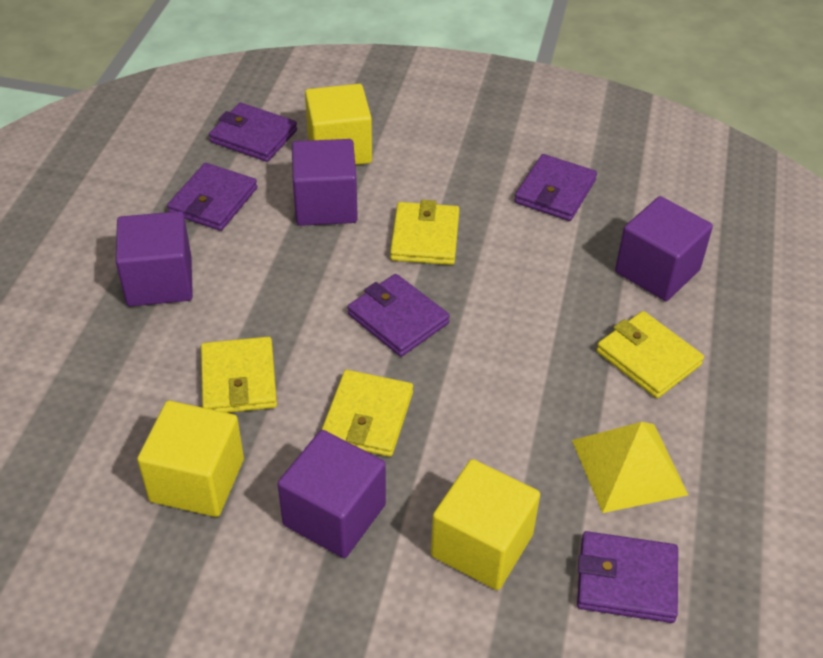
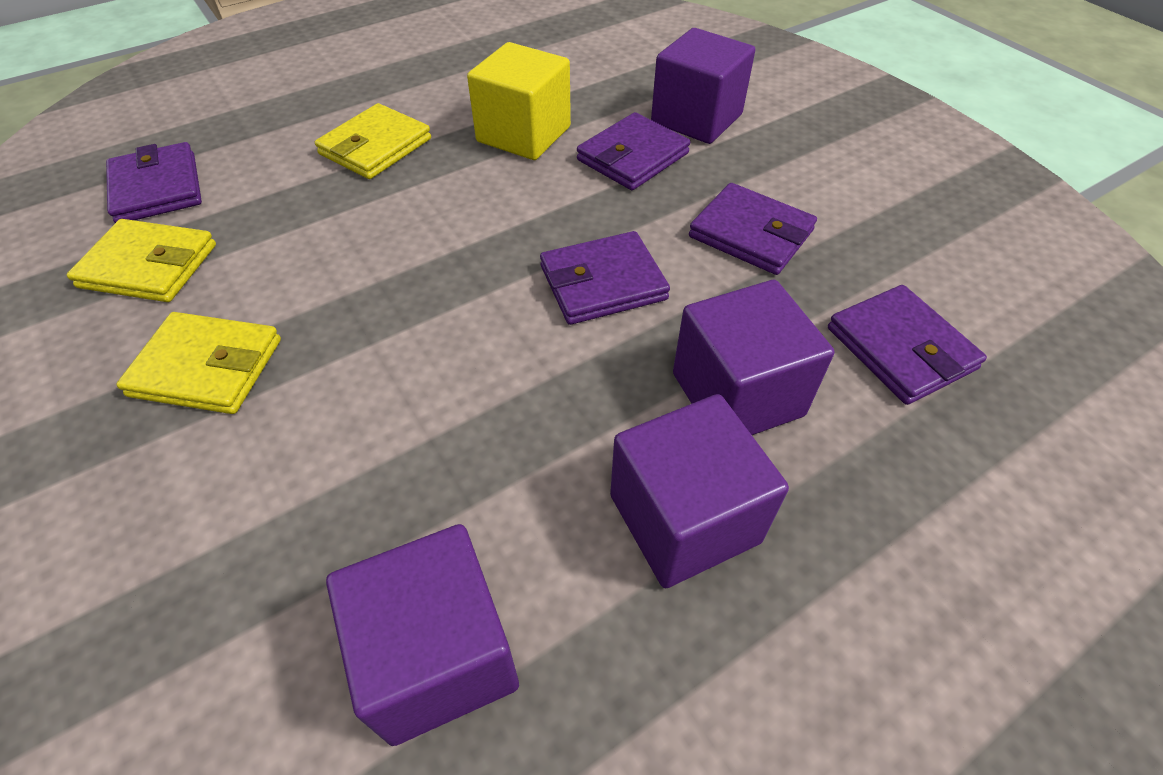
yellow cube: 3 -> 1
yellow pyramid: 1 -> 0
yellow wallet: 4 -> 3

